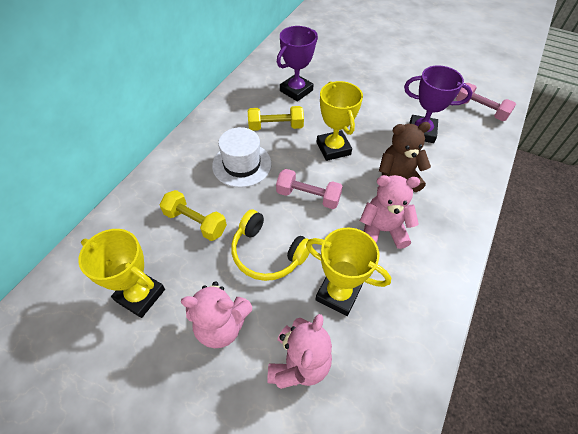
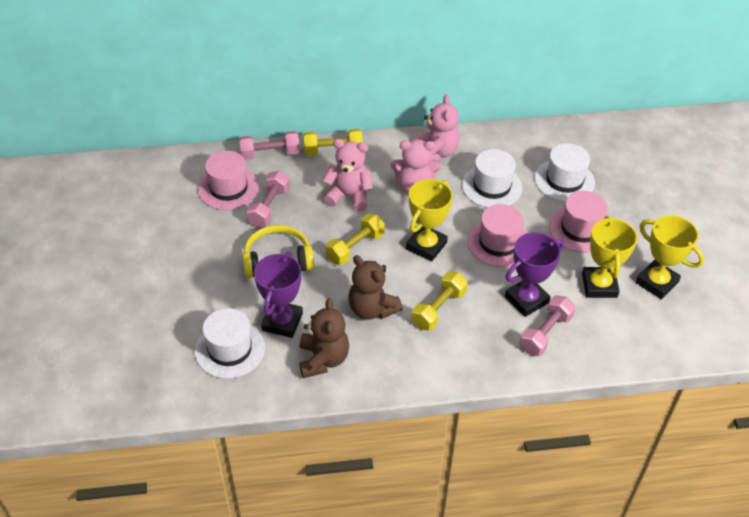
brown teddy bear: 1 -> 2
pink dumbbell: 2 -> 3
pink hat: 0 -> 3
white hat: 1 -> 3
yellow dumbbell: 2 -> 3

